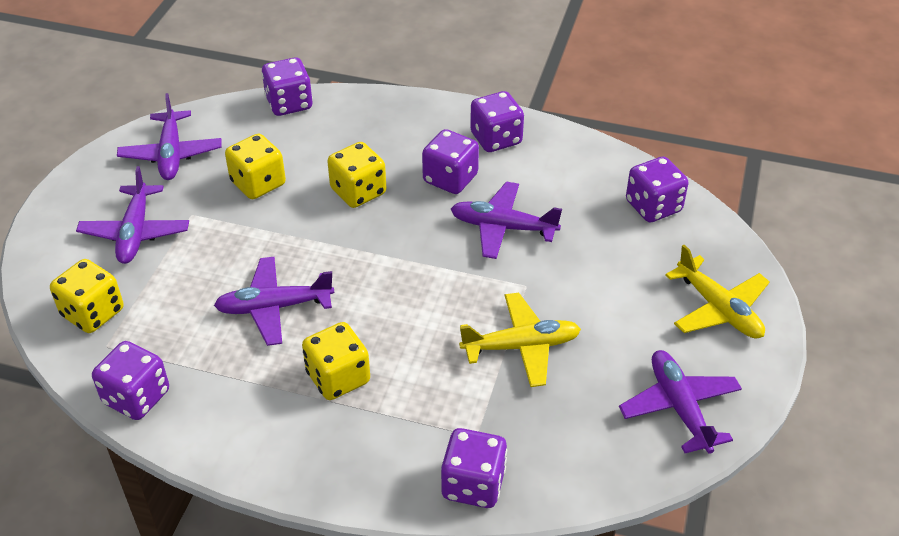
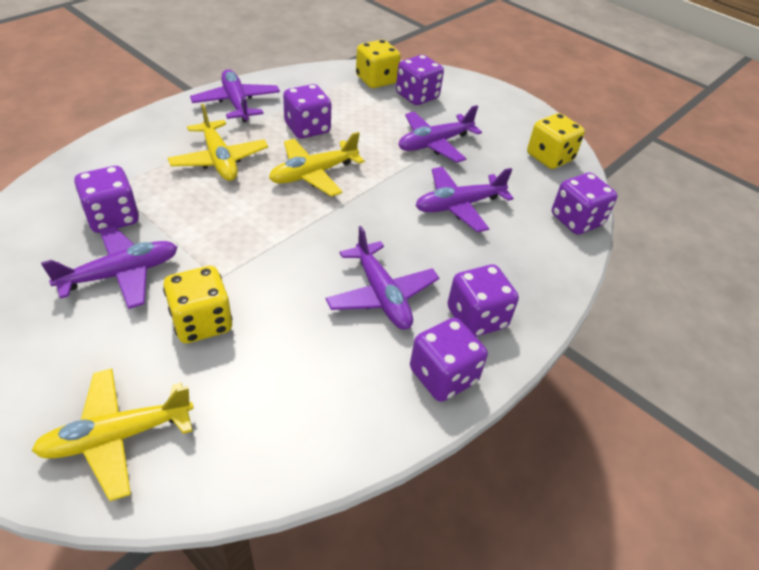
yellow dice: 4 -> 3
yellow plane: 2 -> 3

